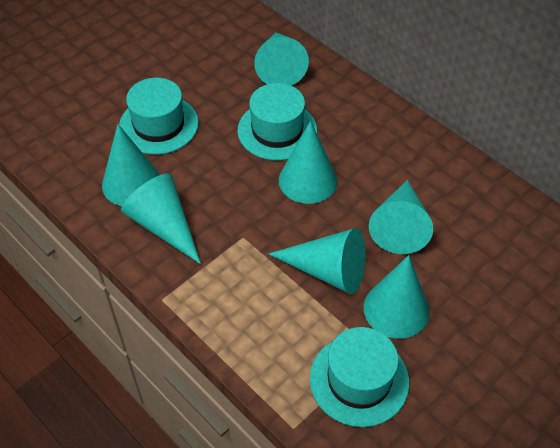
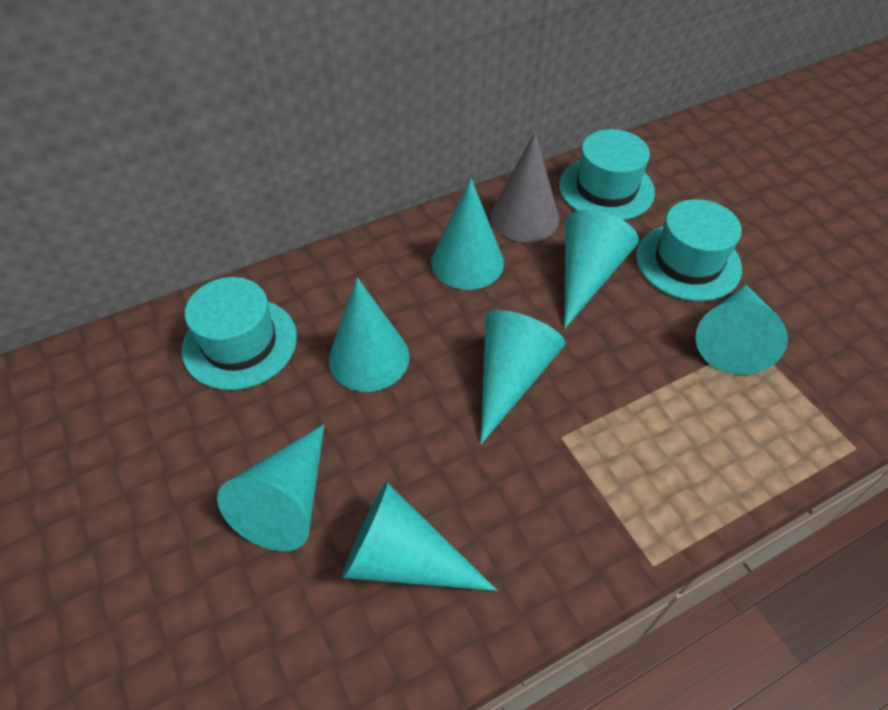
grey cone: 0 -> 1

